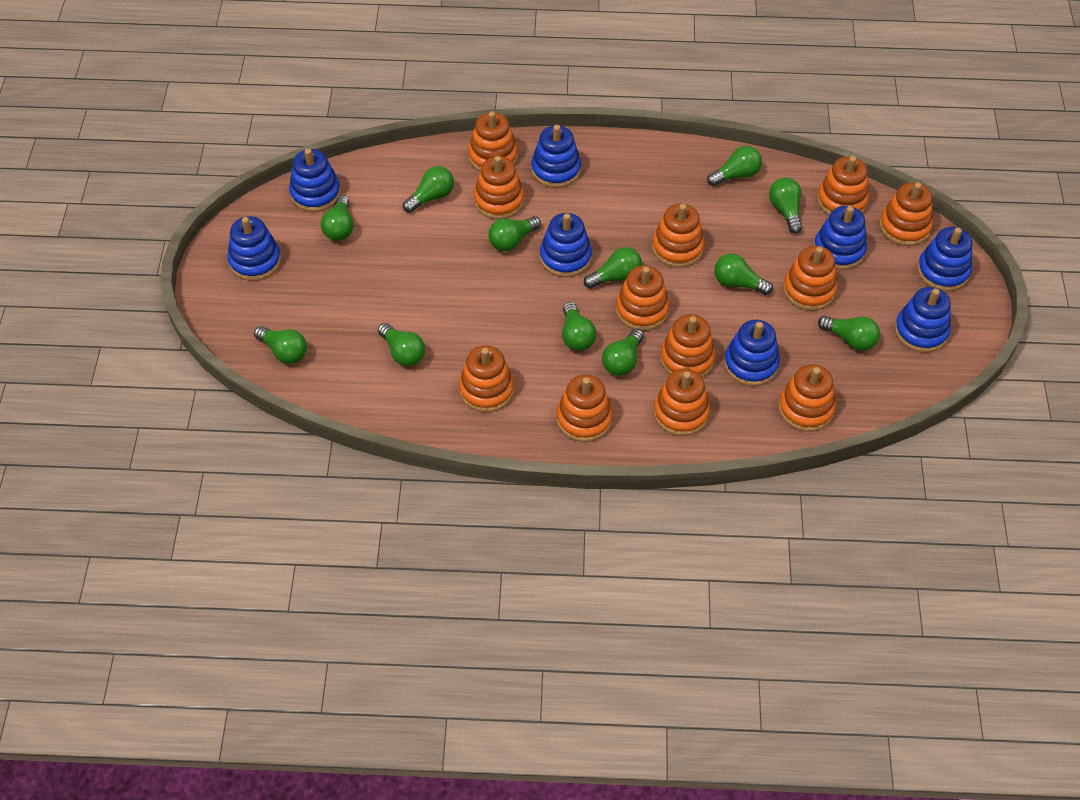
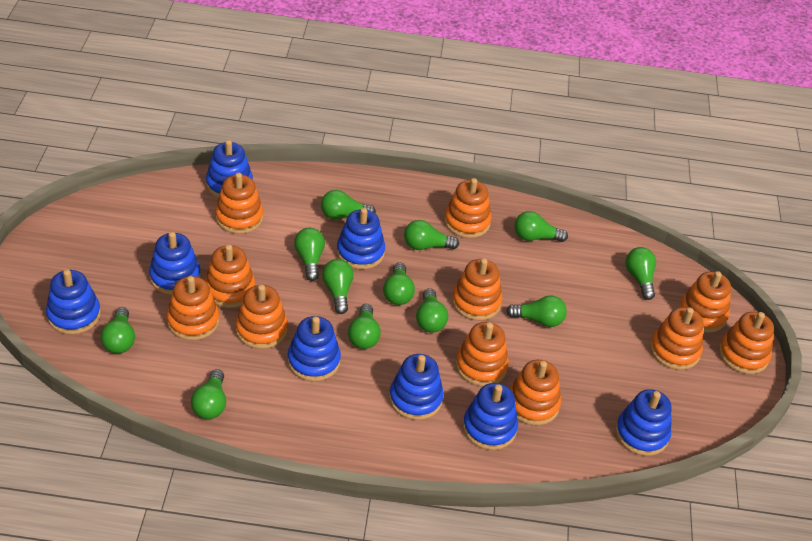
orange stacking toy: 12 -> 11

